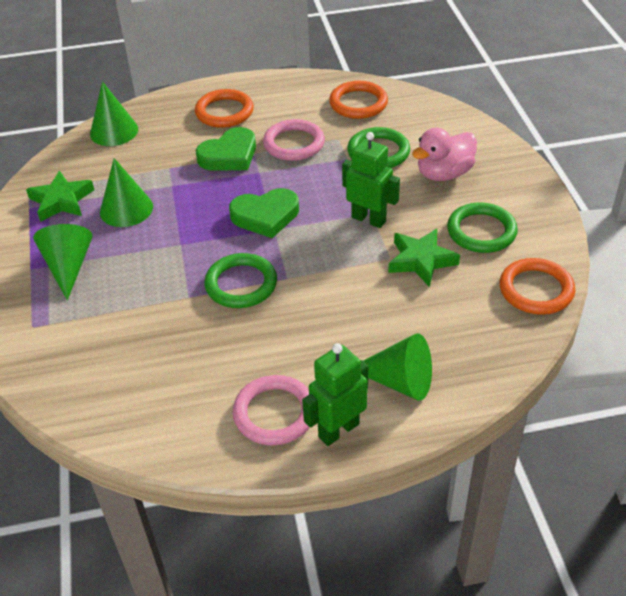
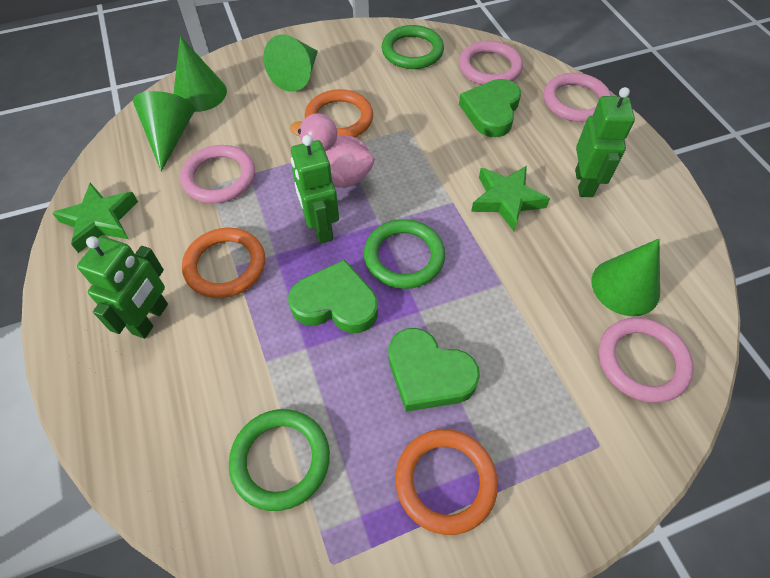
green heart: 2 -> 3
green robot: 2 -> 3
pink ring: 2 -> 4

